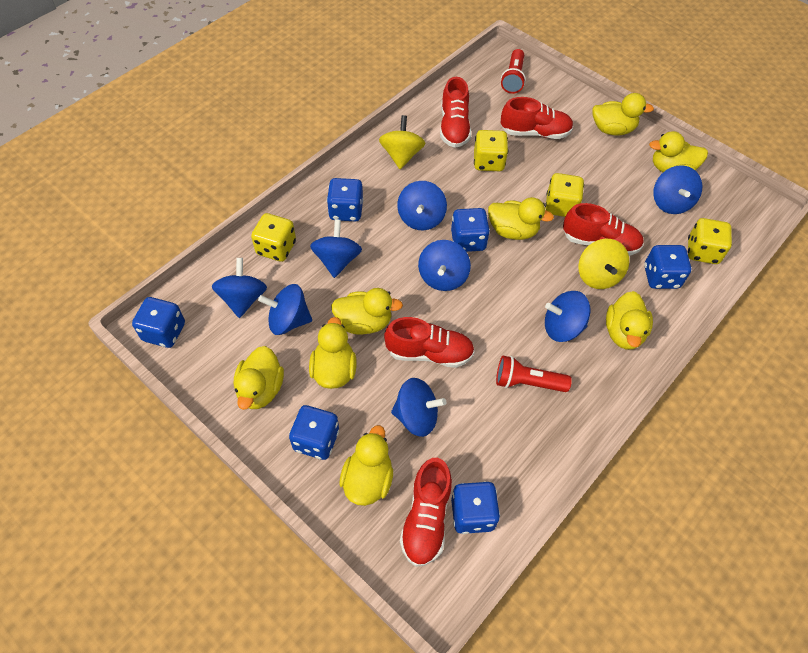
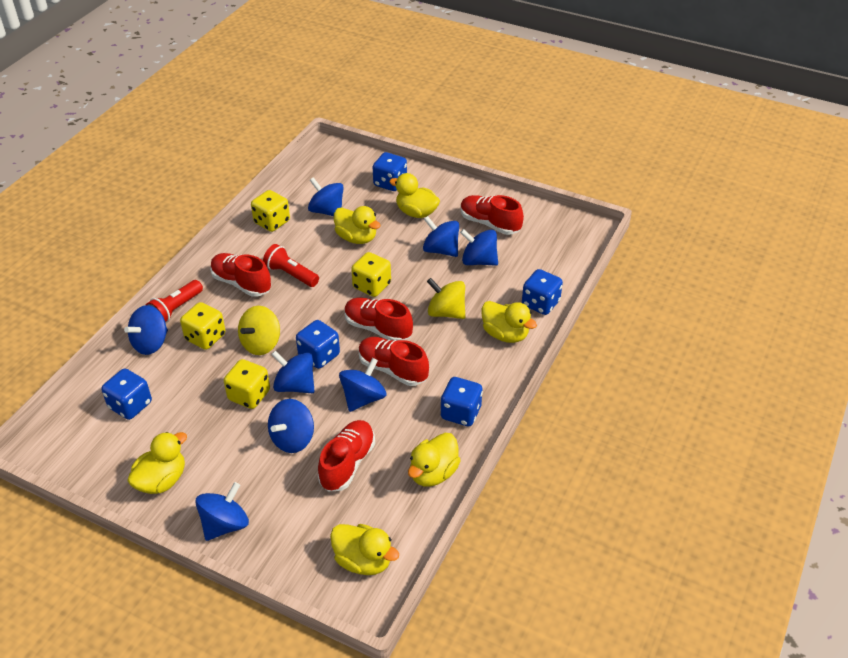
blue dice: 6 -> 5
yellow duck: 8 -> 6

